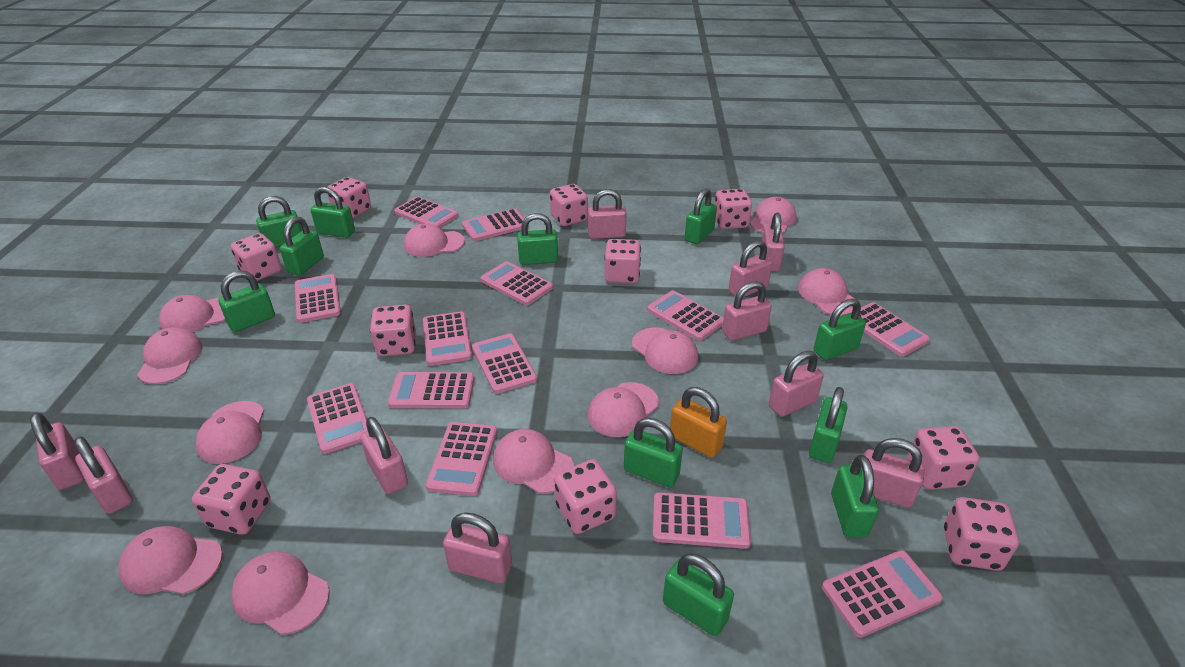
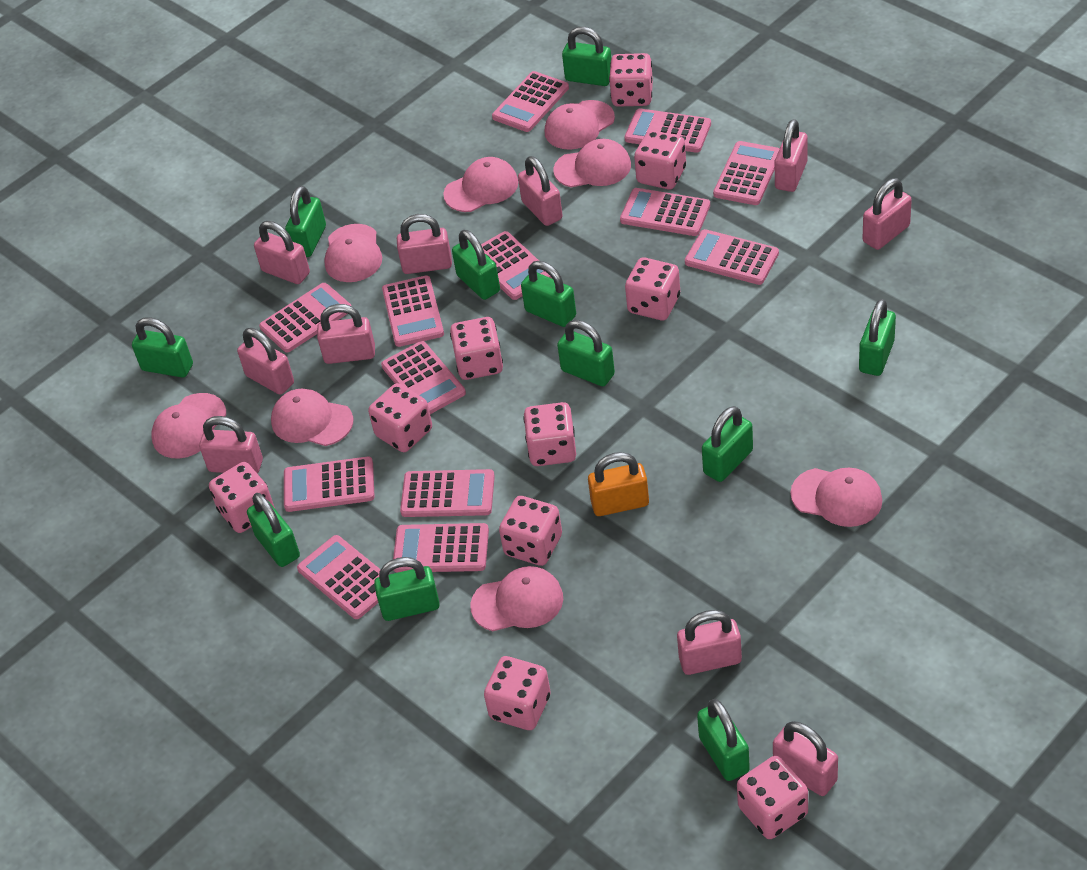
pink cap: 11 -> 8

